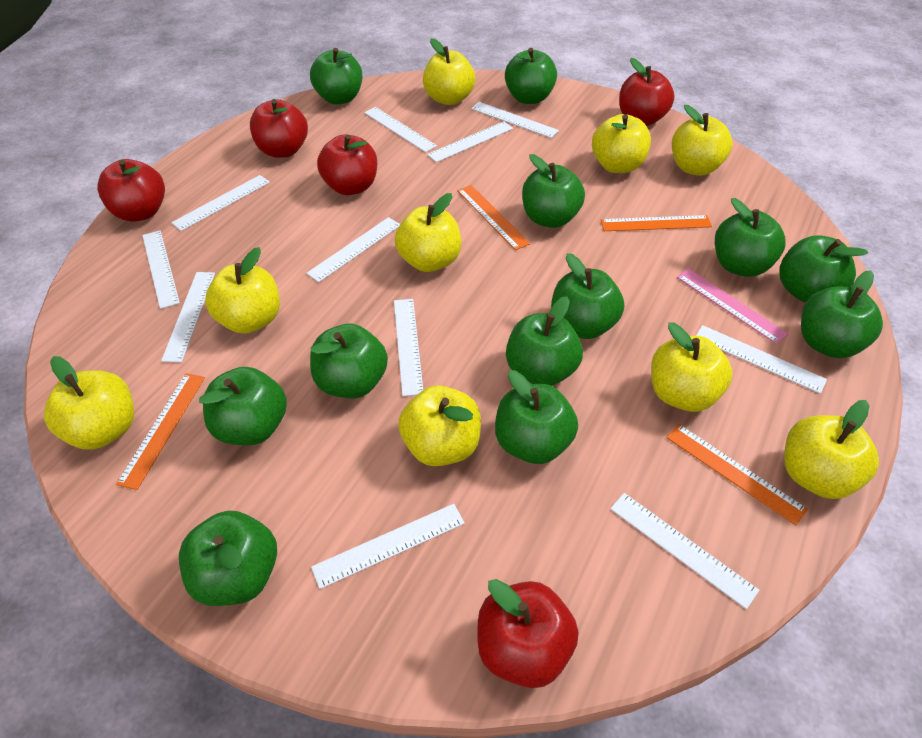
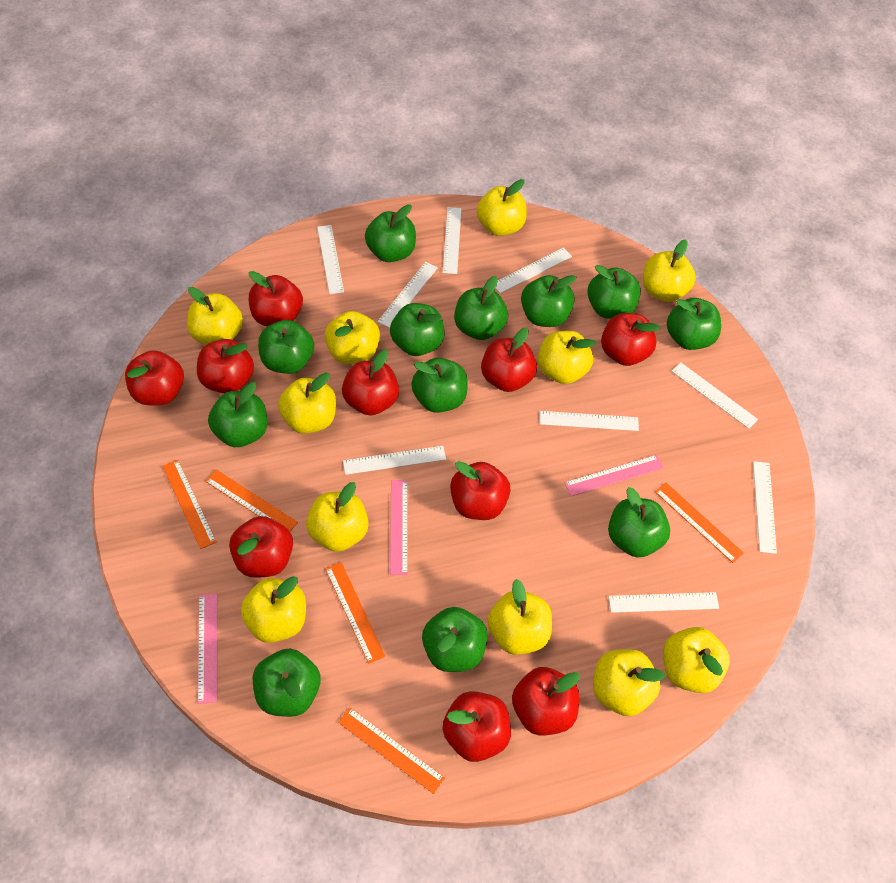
orange ruler: 4 -> 5
pink ruler: 1 -> 3
red apple: 5 -> 10
white ruler: 11 -> 9
yellow apple: 9 -> 11

